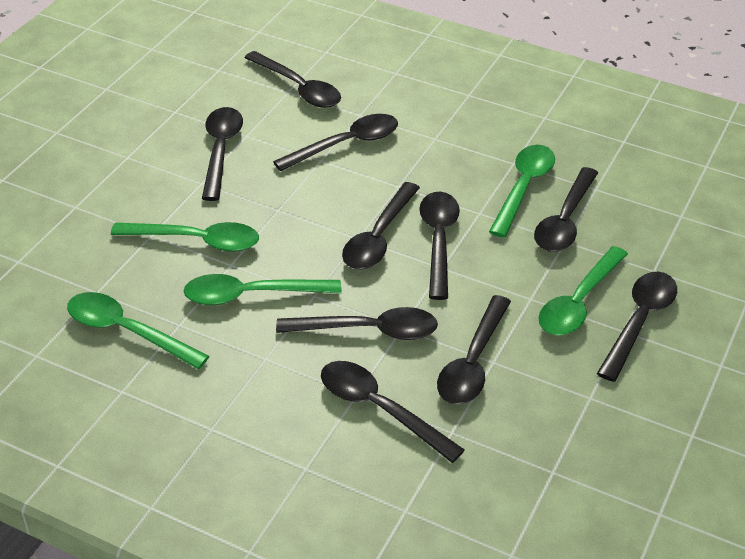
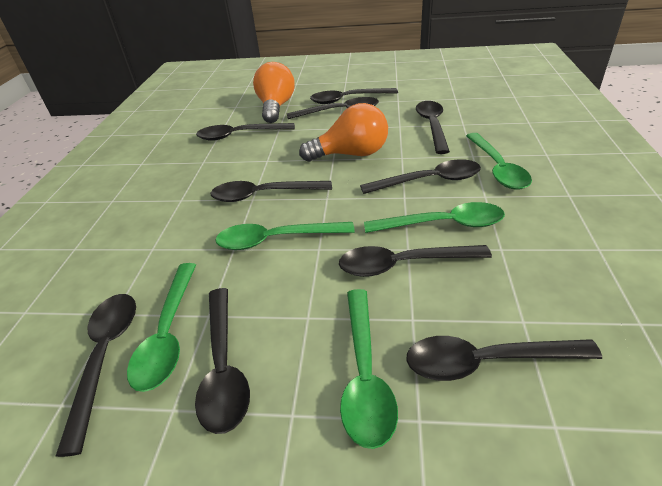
orange light bulb: 0 -> 2

